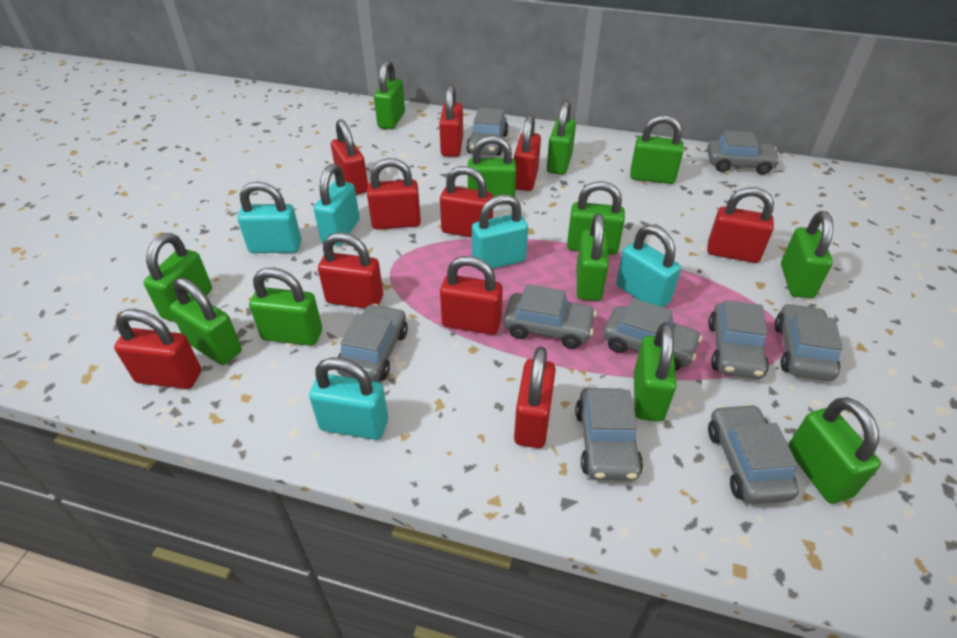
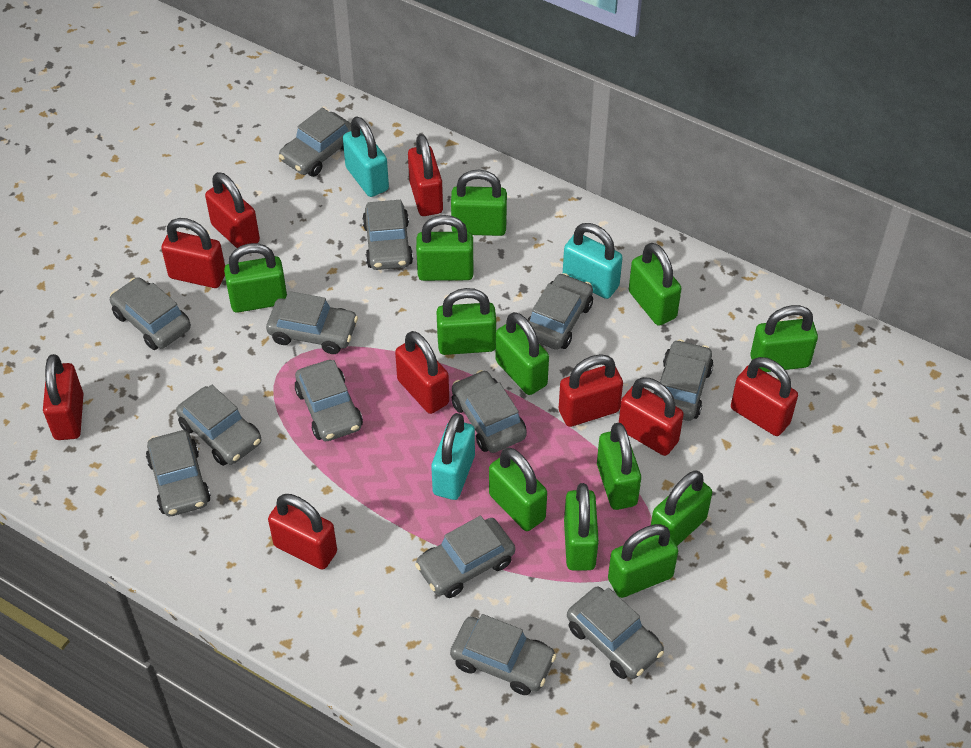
grey car: 9 -> 13
red padlock: 10 -> 9
turquoise padlock: 5 -> 3

